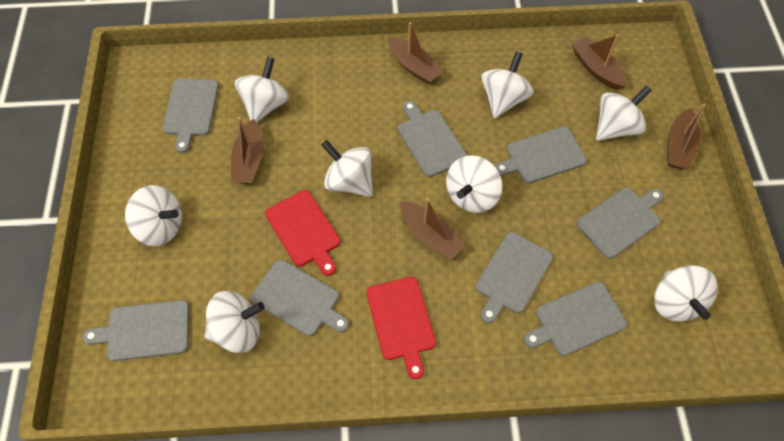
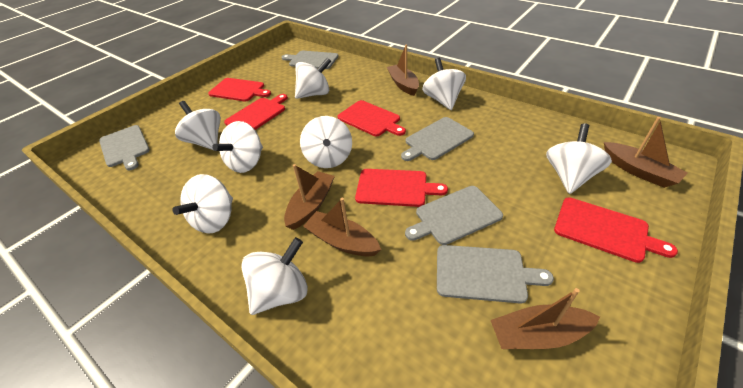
grey cutting board: 8 -> 5
red cutting board: 2 -> 5

